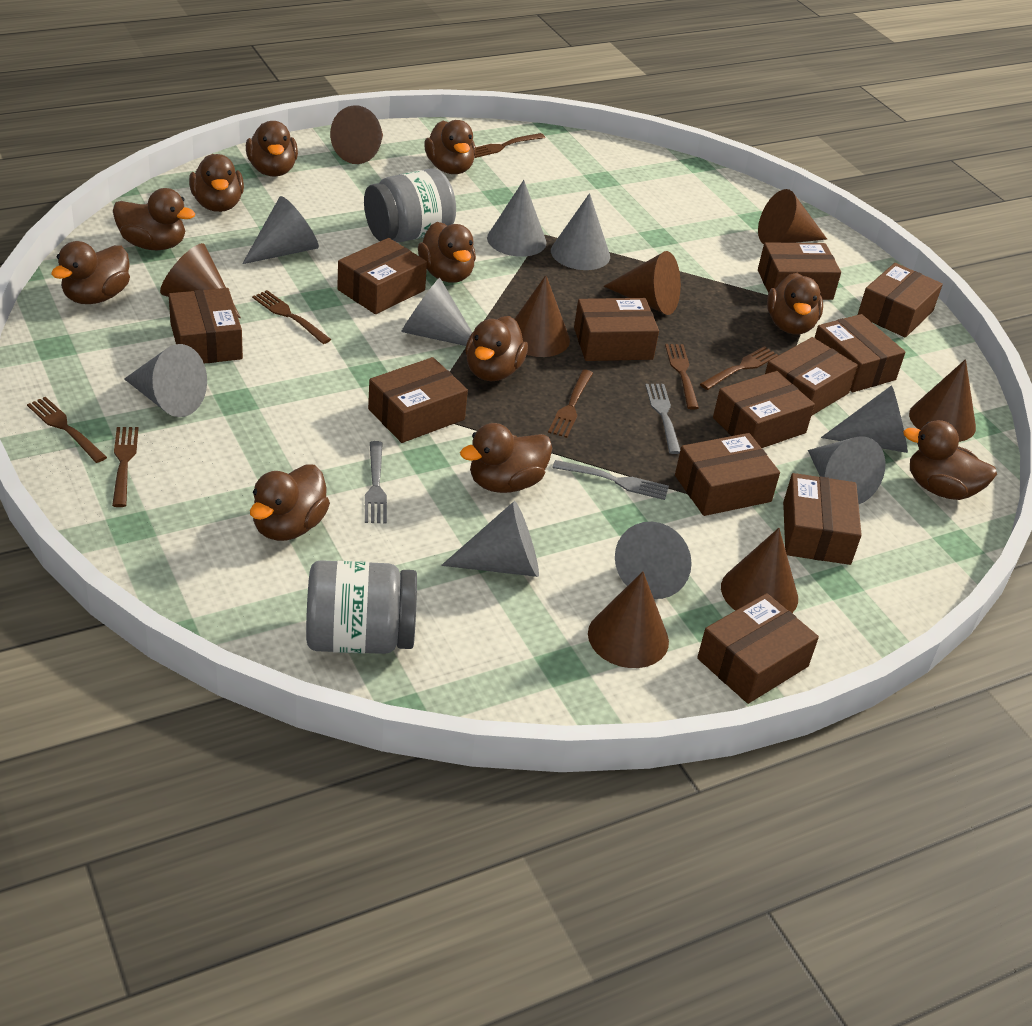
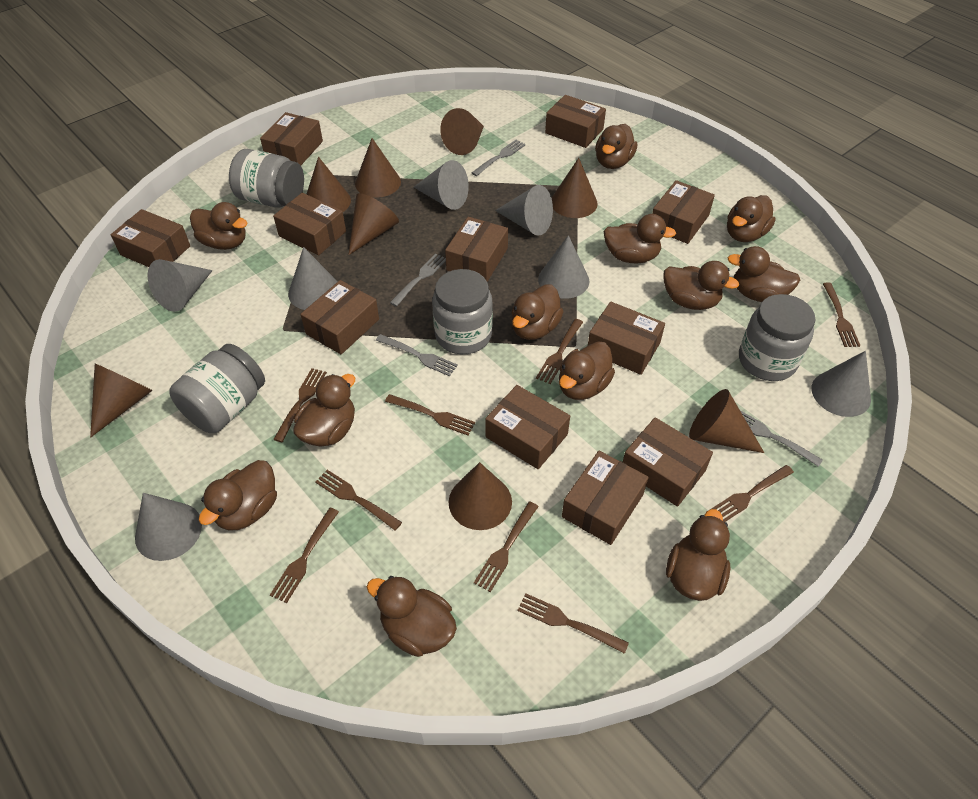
brown box: 12 -> 11
brown duck: 11 -> 12
brown fork: 7 -> 9
grey cone: 9 -> 7
grey fork: 3 -> 4
grey jar: 2 -> 4

